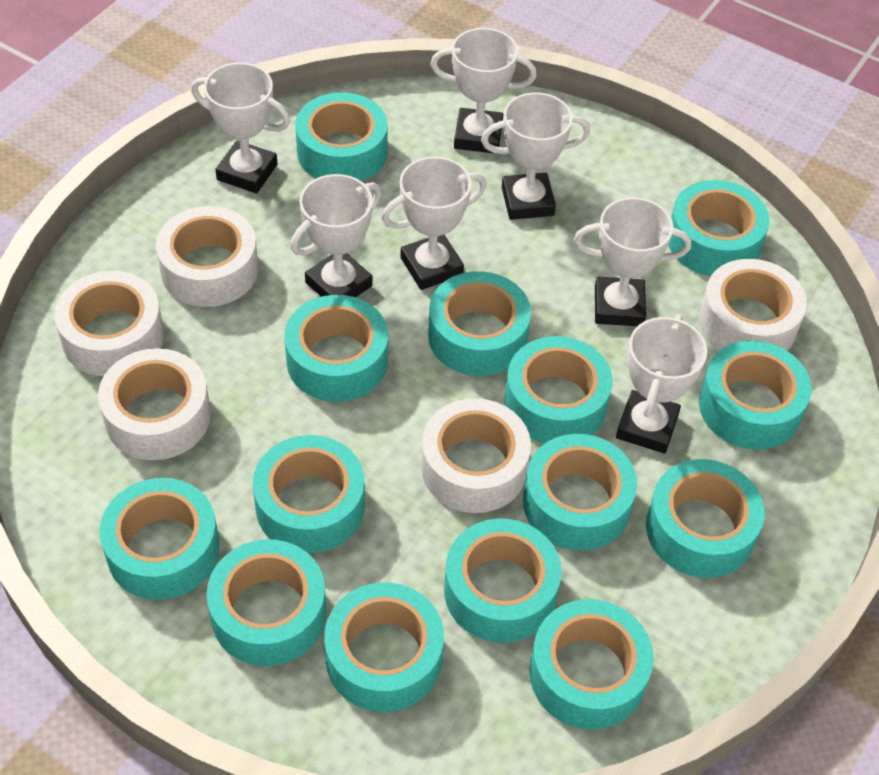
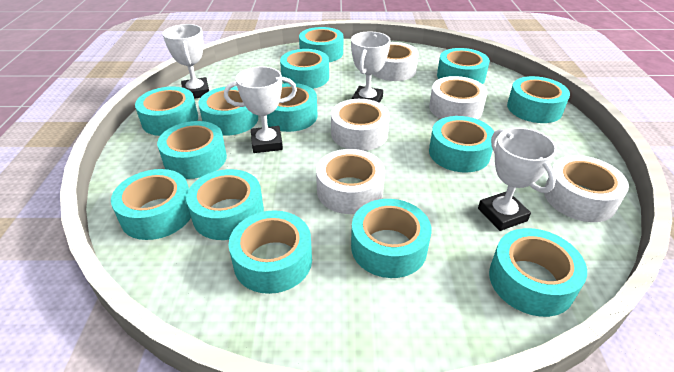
white trophy: 7 -> 4

